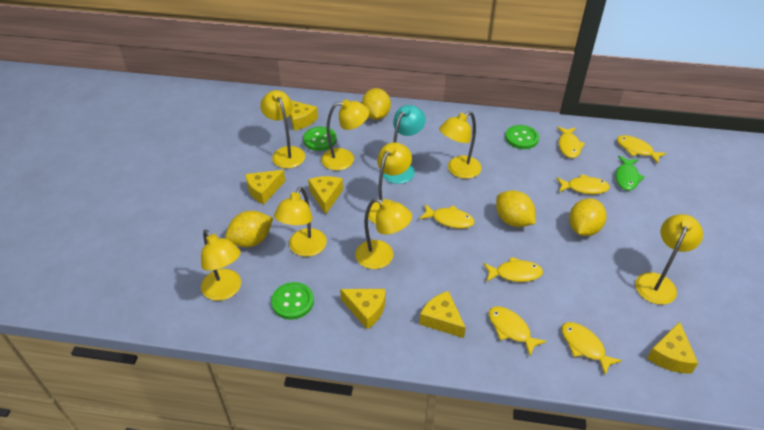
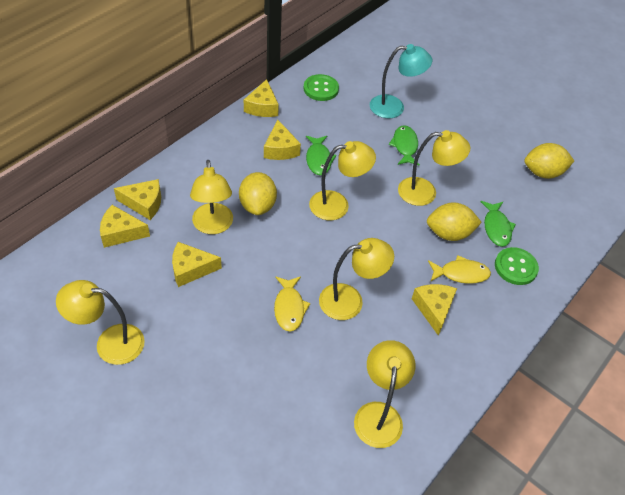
green button: 3 -> 2
green fish: 1 -> 3
yellow fish: 7 -> 2
yellow lamp: 8 -> 6
yellow lemon: 4 -> 3

